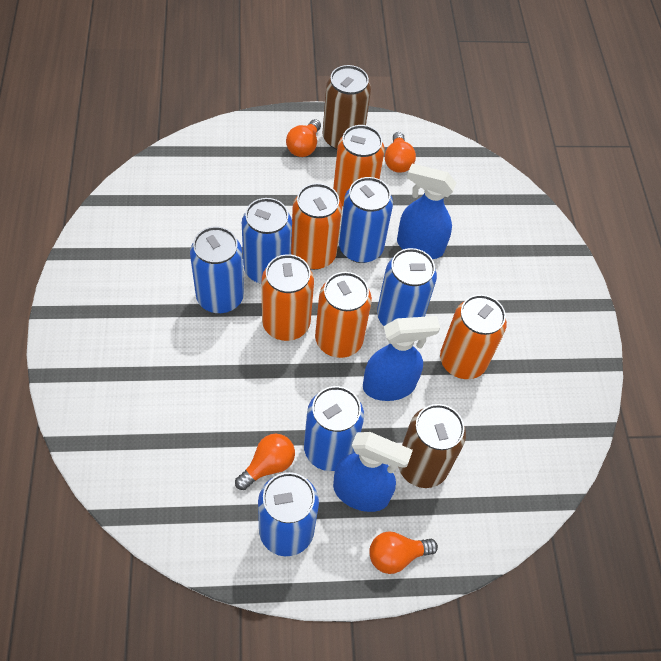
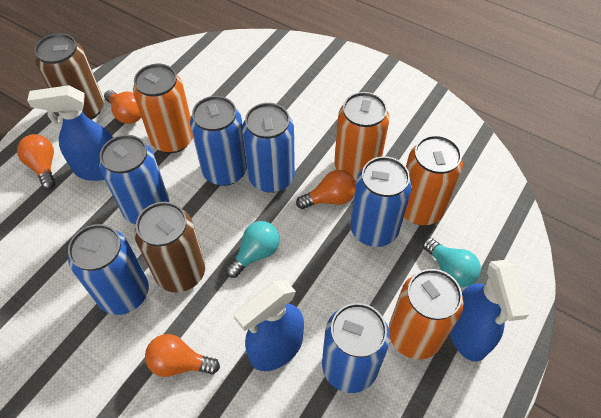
orange can: 5 -> 4
turquoise light bulb: 0 -> 2

